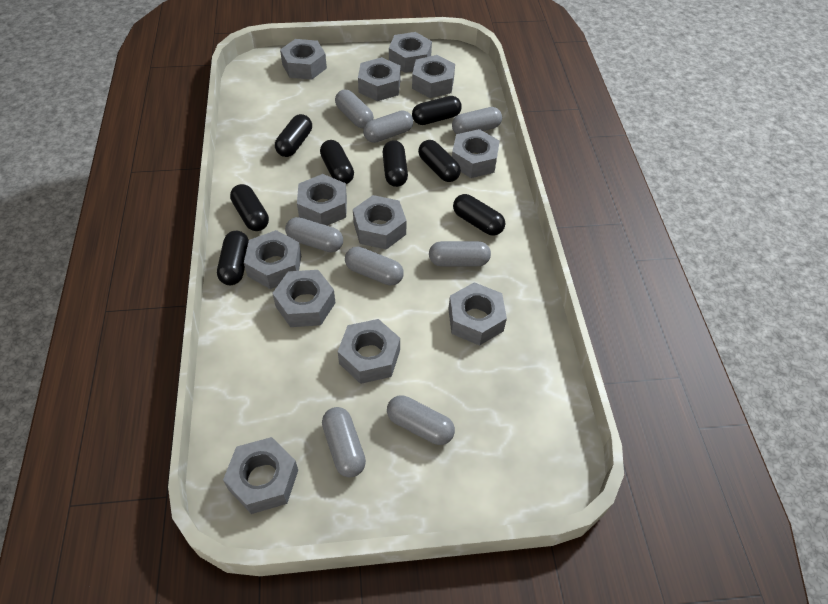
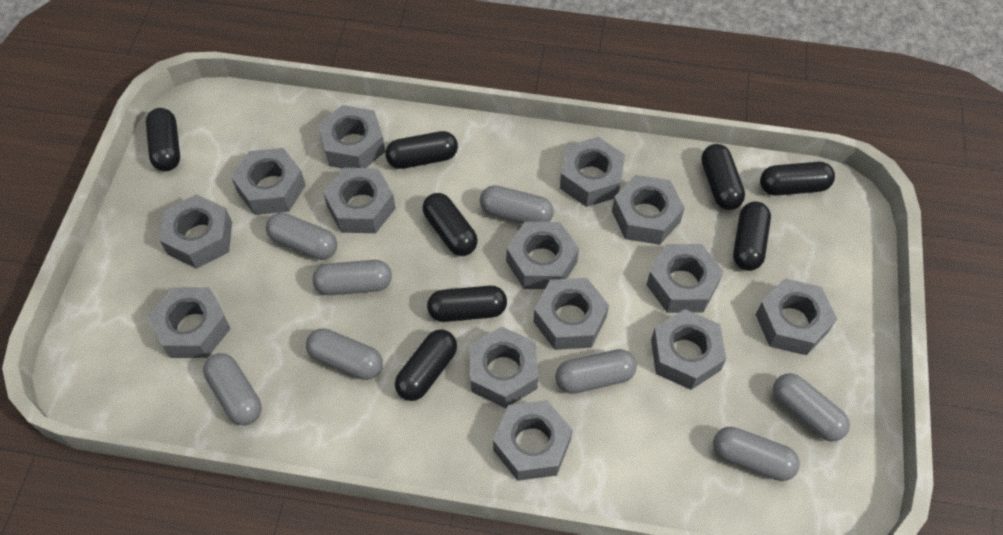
grey nut: 12 -> 14

